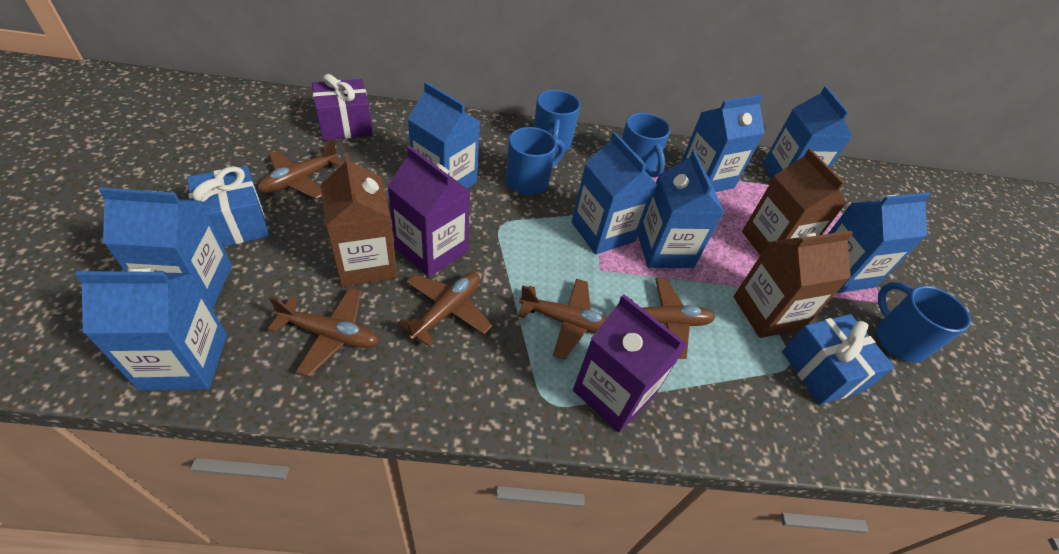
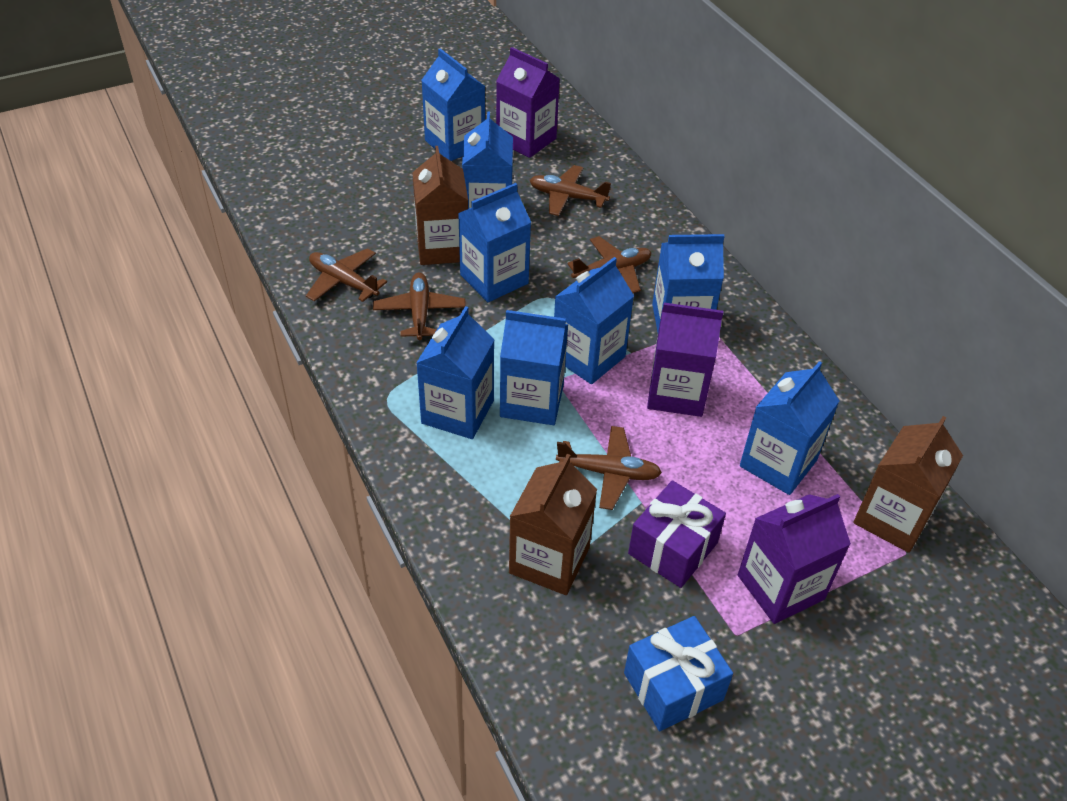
blue gift: 2 -> 1
blue mug: 4 -> 0
purple carton: 2 -> 3

